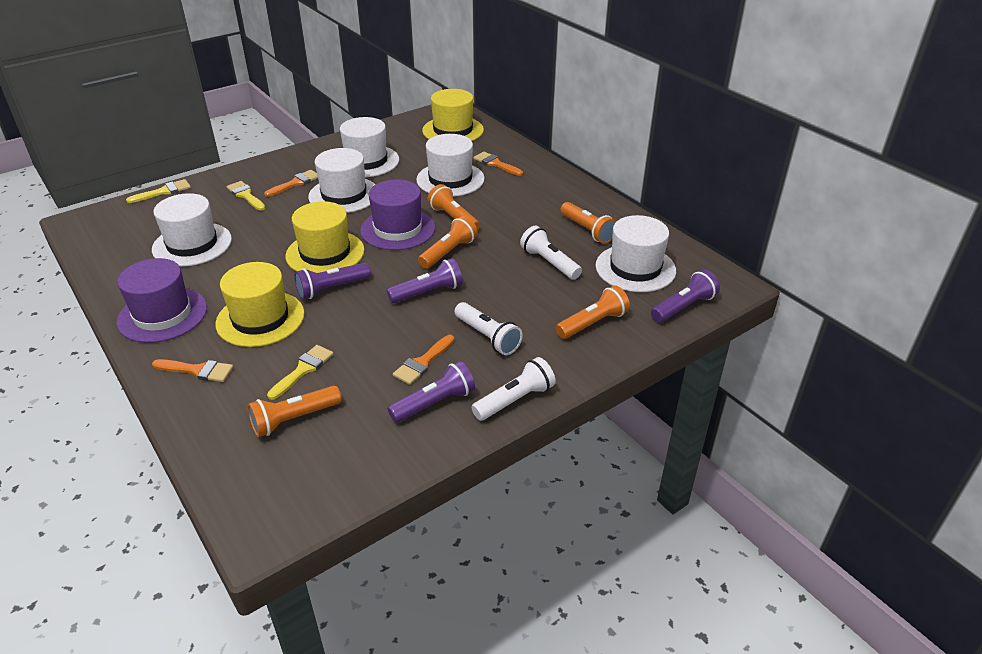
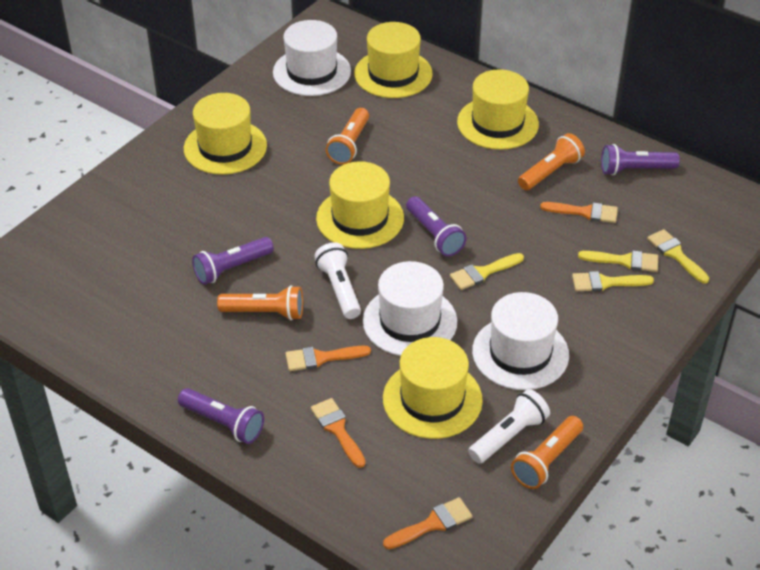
orange flashlight: 5 -> 4
purple hat: 2 -> 0
white flashlight: 3 -> 2
white hat: 5 -> 3
yellow brush: 3 -> 4
yellow hat: 3 -> 5

